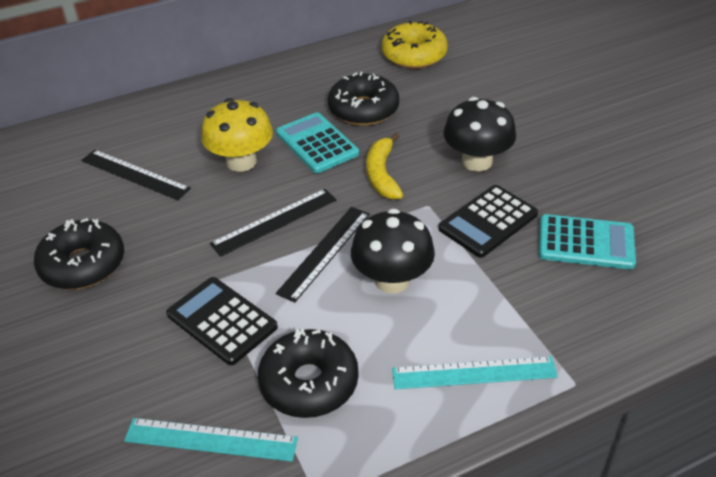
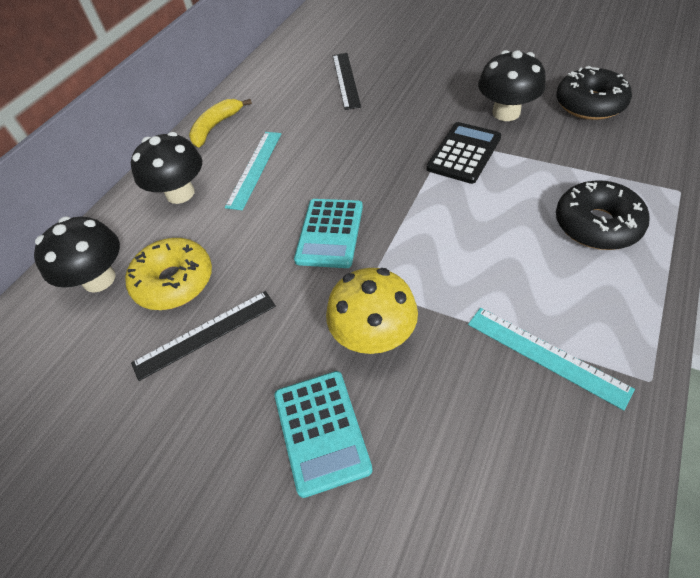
black calculator: 2 -> 1
black donut: 3 -> 2
black mushroom: 2 -> 3
black ruler: 3 -> 2

